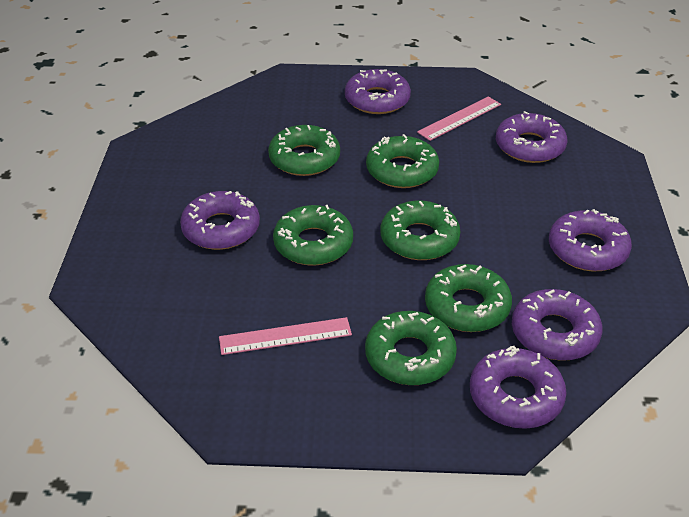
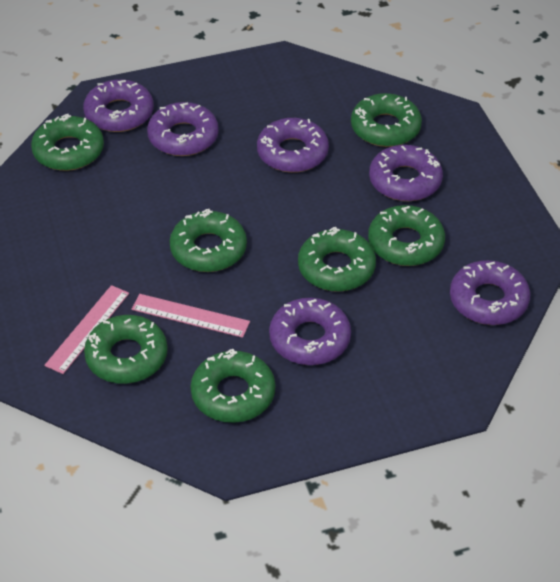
green donut: 6 -> 7

